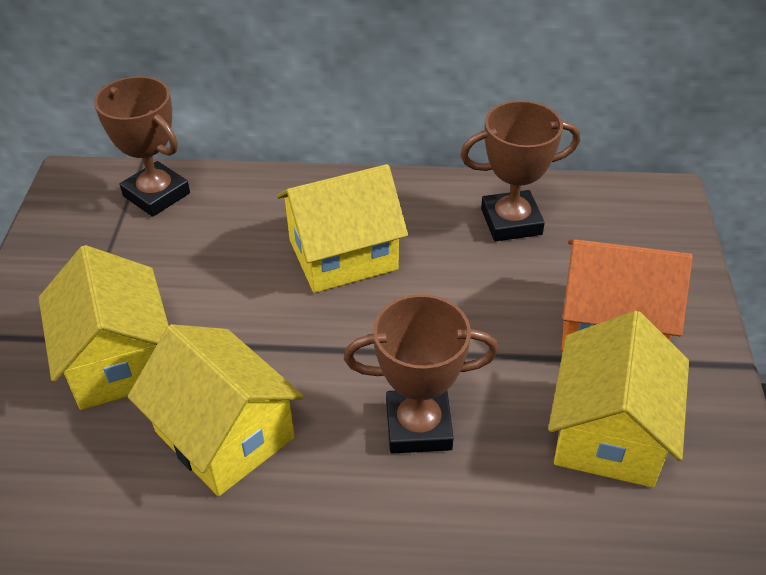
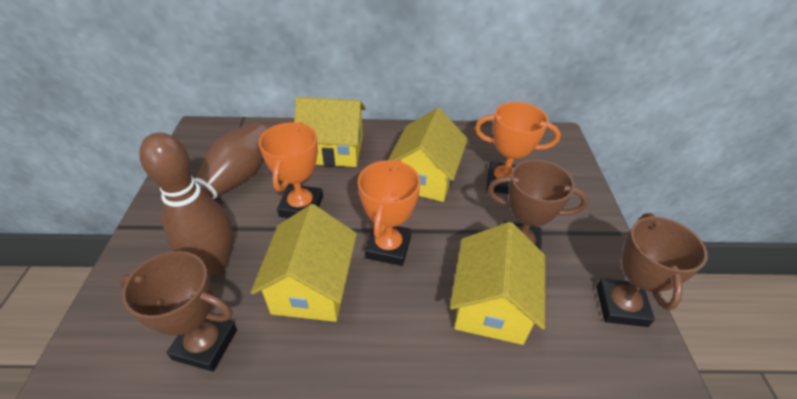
brown bowling pin: 0 -> 2
orange house: 1 -> 0
orange trophy: 0 -> 3

